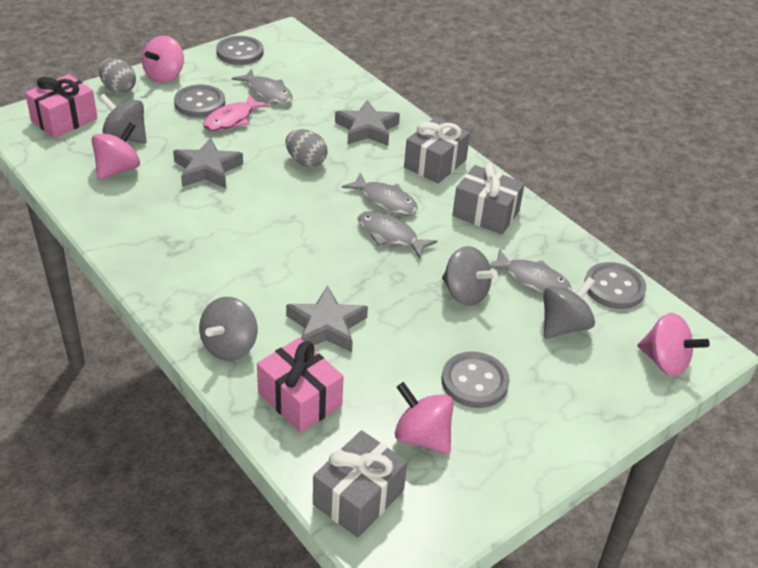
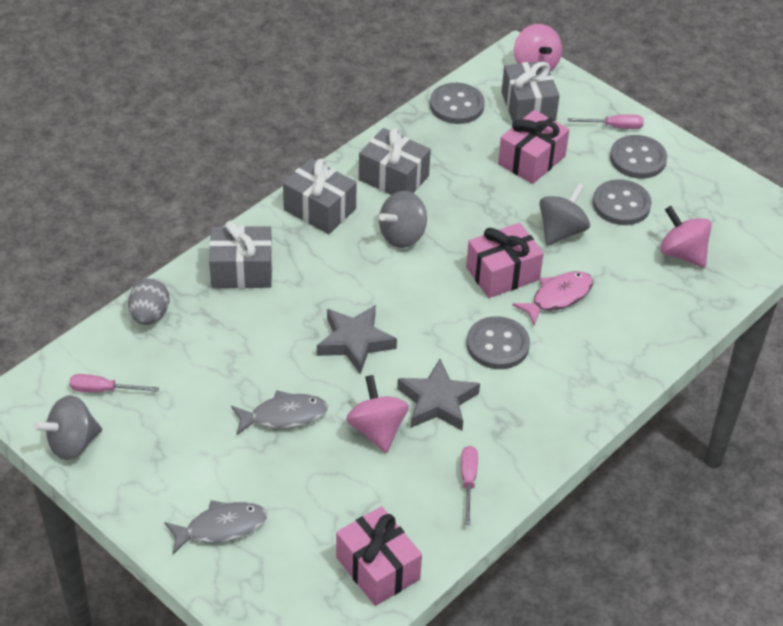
grey egg: 2 -> 1
grey fish: 4 -> 2
grey gift: 3 -> 4
grey spinning top: 4 -> 3
grey star: 3 -> 2
pink gift: 2 -> 3
pink screwdriver: 0 -> 3
pink spinning top: 4 -> 3

